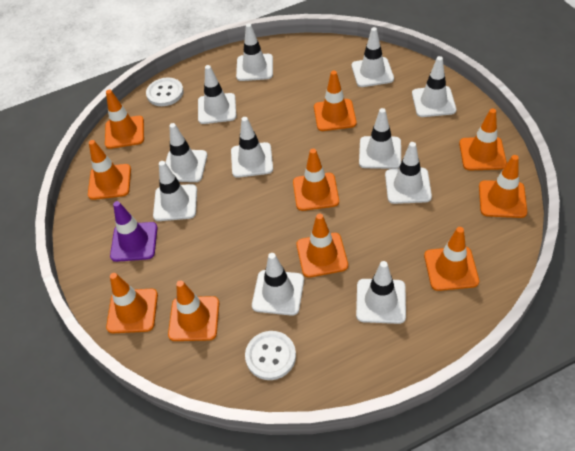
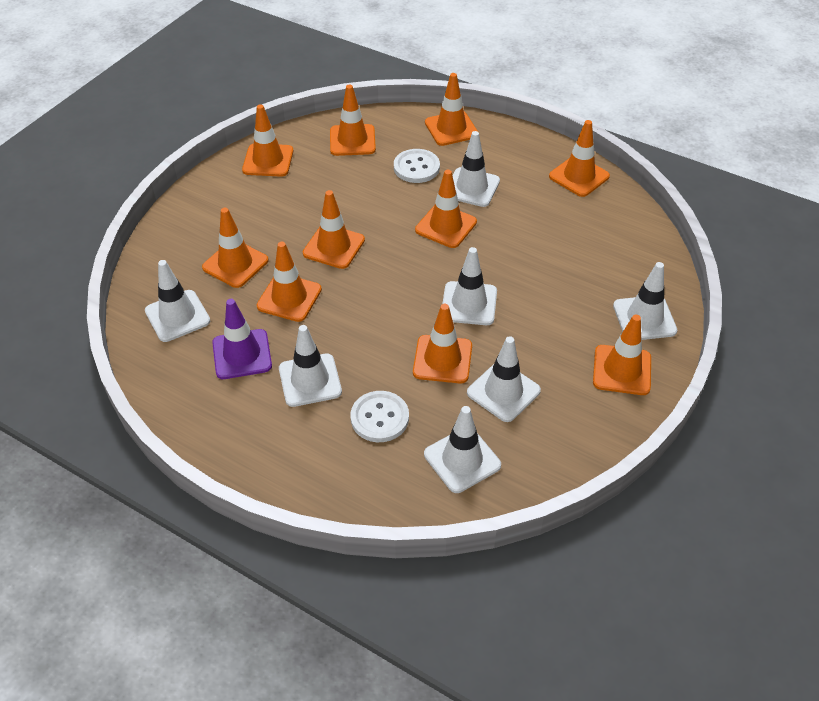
white traffic cone: 11 -> 7

